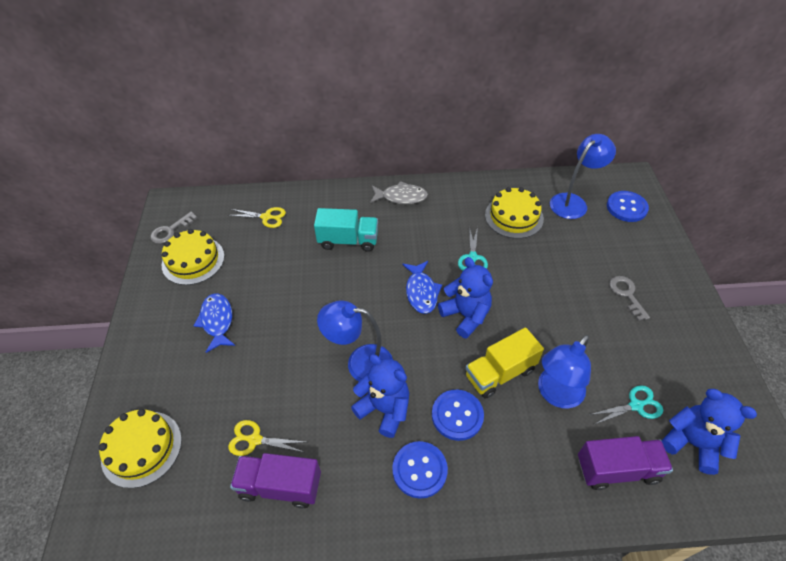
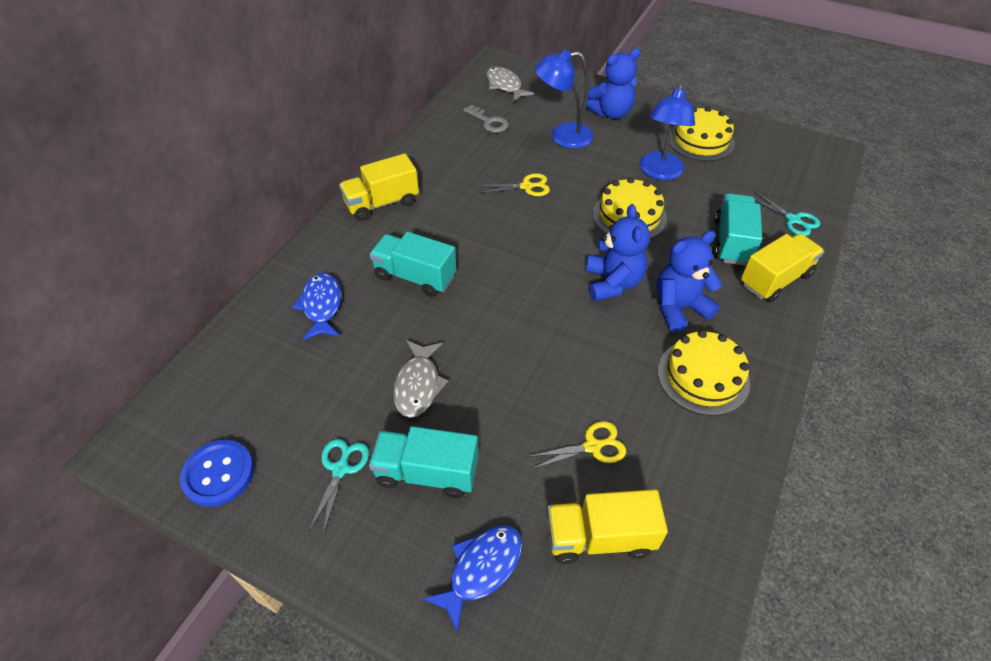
blue button: 3 -> 1
blue lamp: 3 -> 2
grey fish: 1 -> 2
grey key: 2 -> 1
purple truck: 2 -> 0
turquoise truck: 1 -> 3
yellow truck: 1 -> 3

